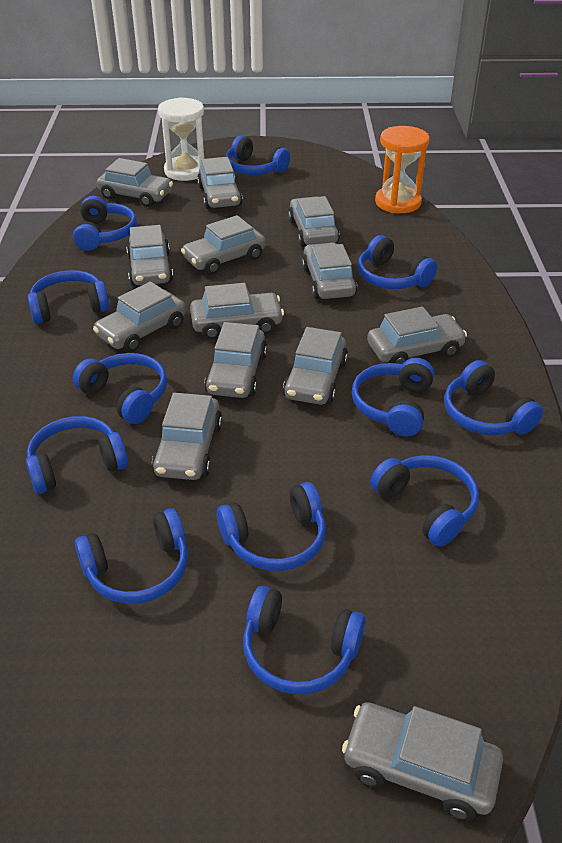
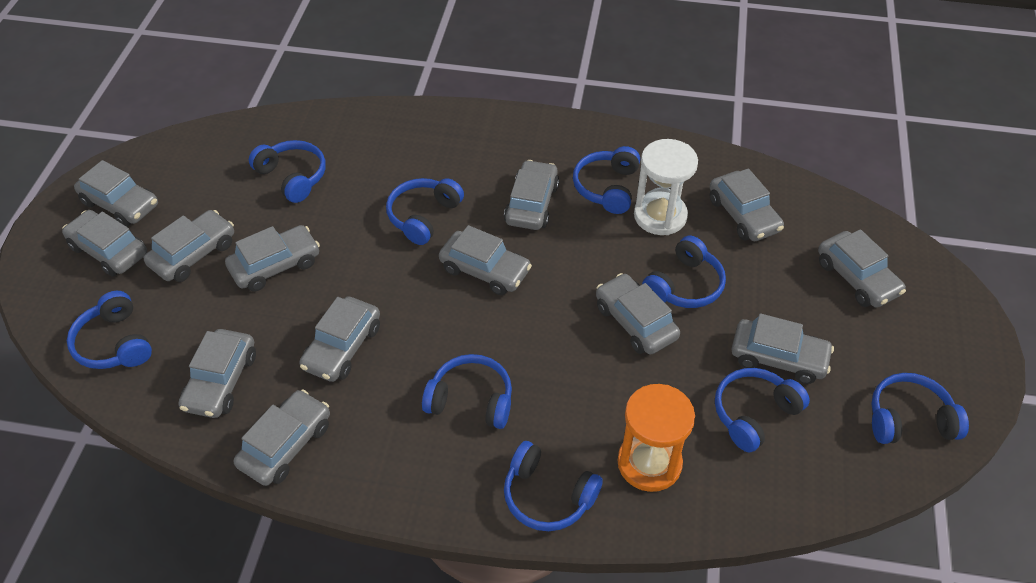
blue headphones: 12 -> 9

